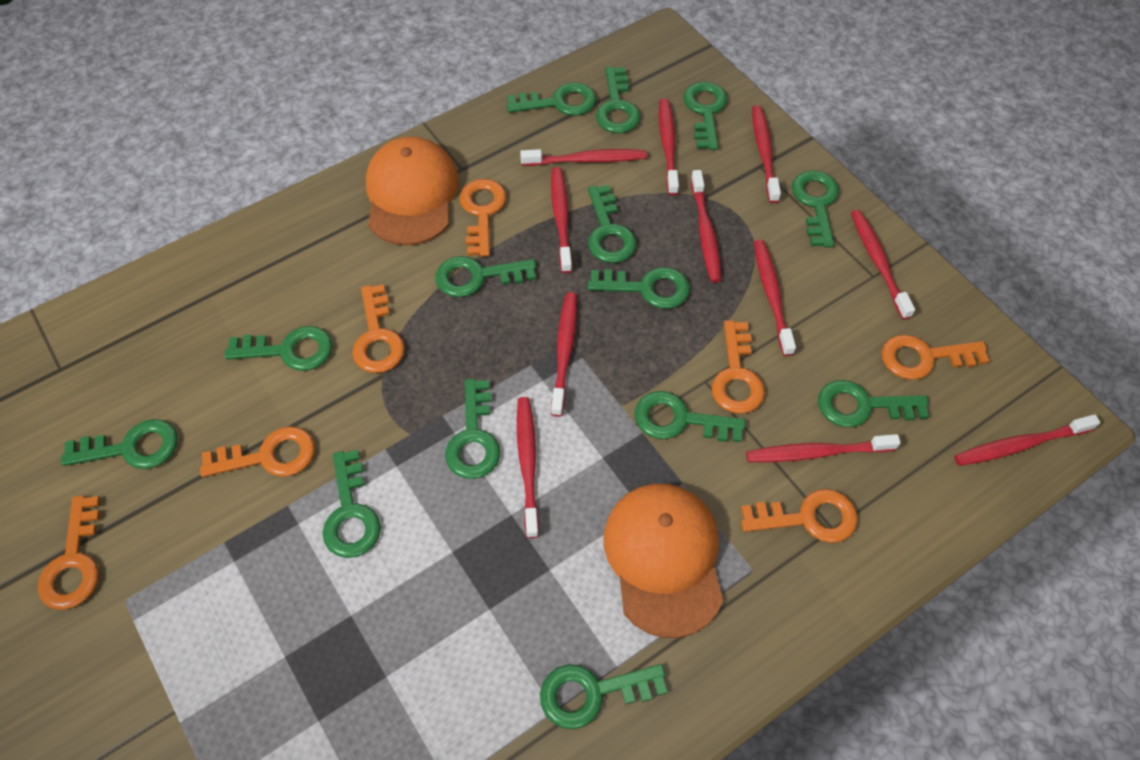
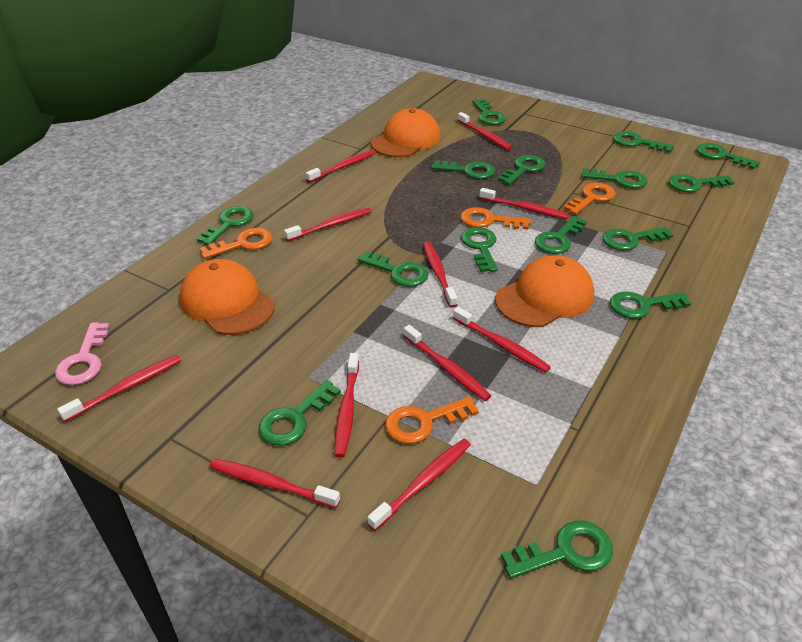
green key: 14 -> 15
orange cap: 2 -> 3
orange key: 7 -> 4
pink key: 0 -> 1

